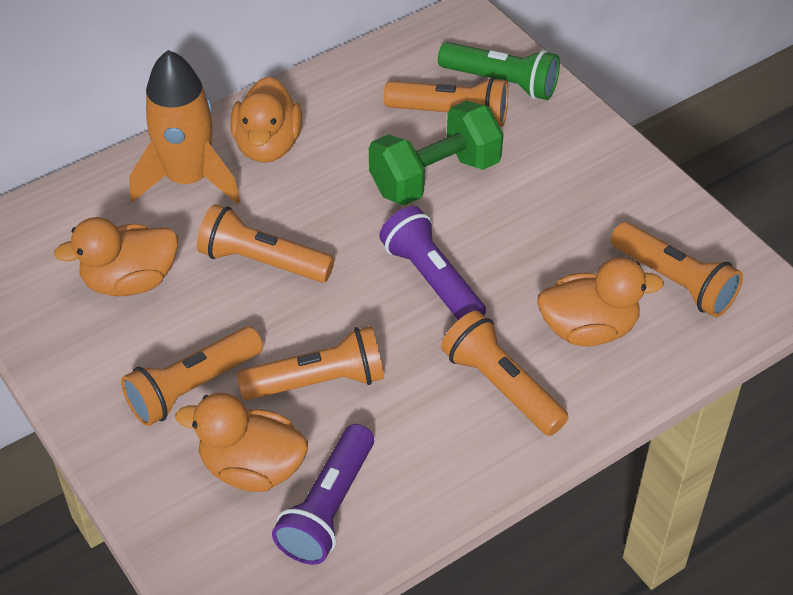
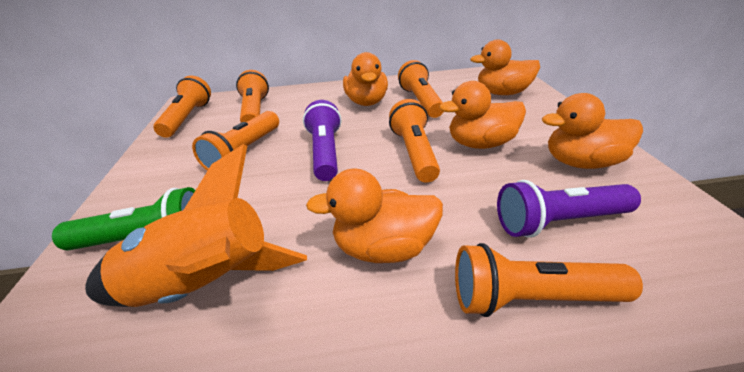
green dumbbell: 1 -> 0
orange duck: 4 -> 5

